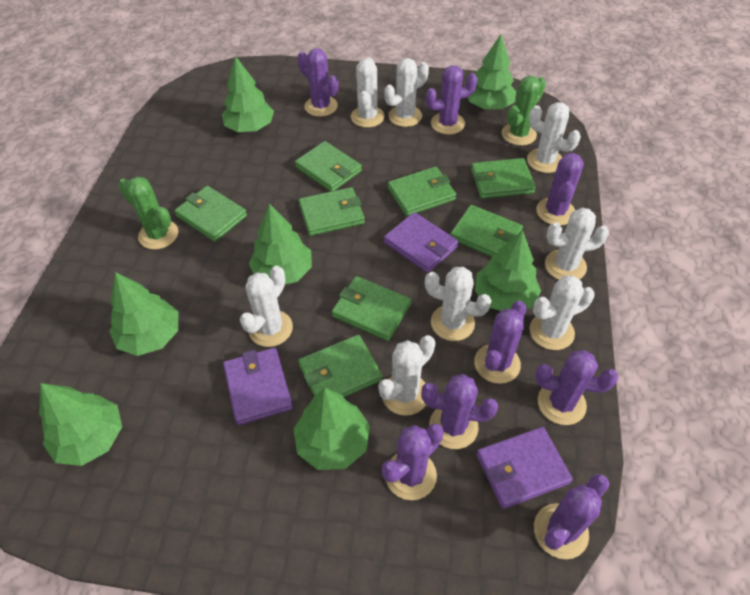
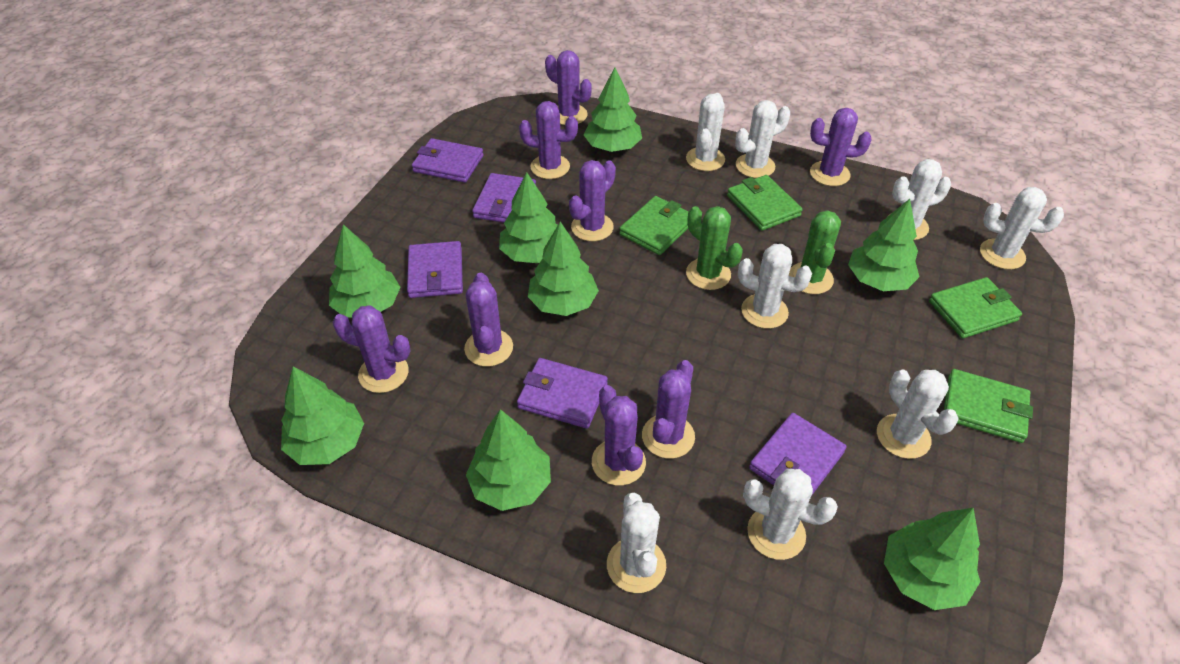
green tree: 7 -> 8
green wallet: 8 -> 4
purple wallet: 3 -> 5

